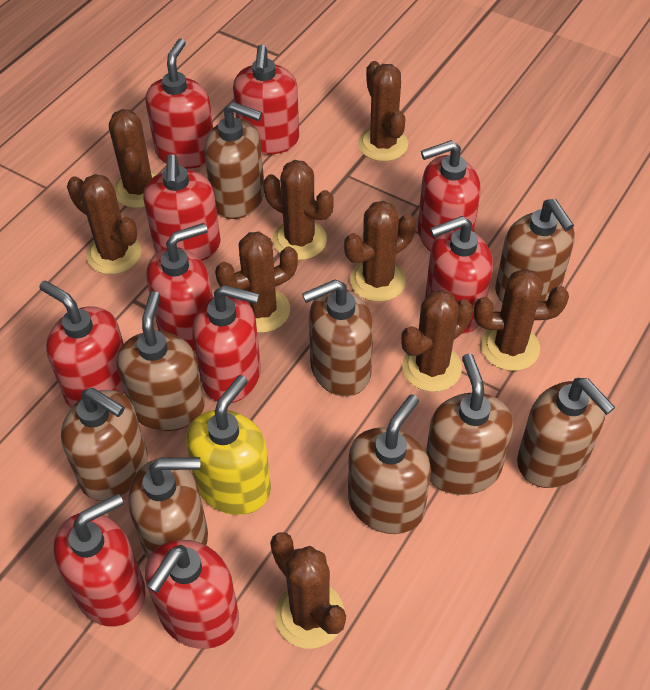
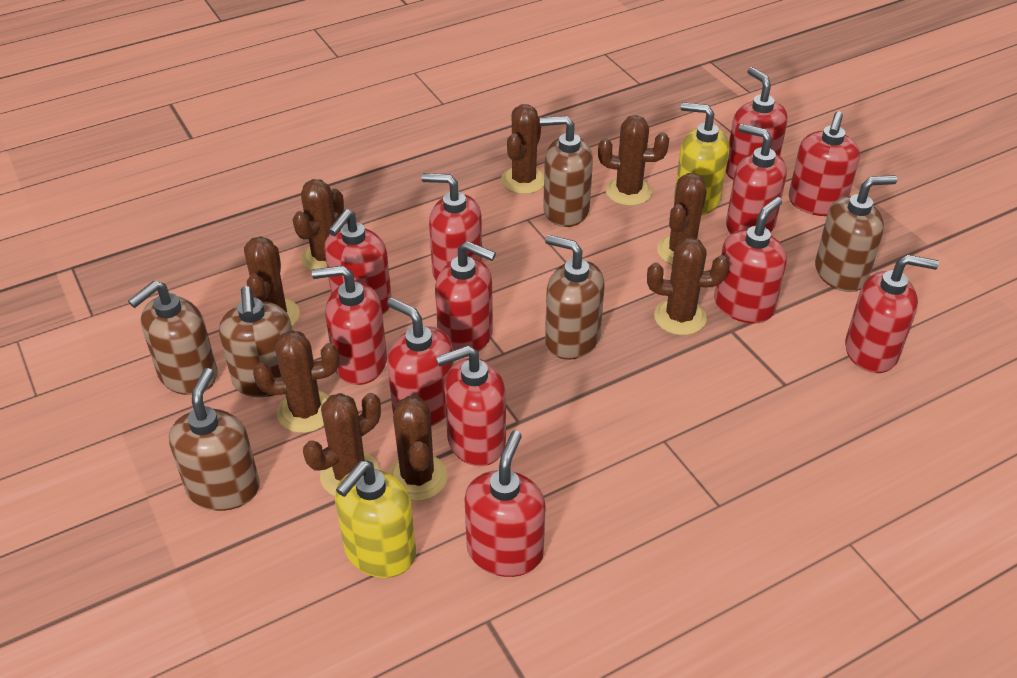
brown soap dispenser: 9 -> 6
red soap dispenser: 10 -> 12
yellow soap dispenser: 1 -> 2

